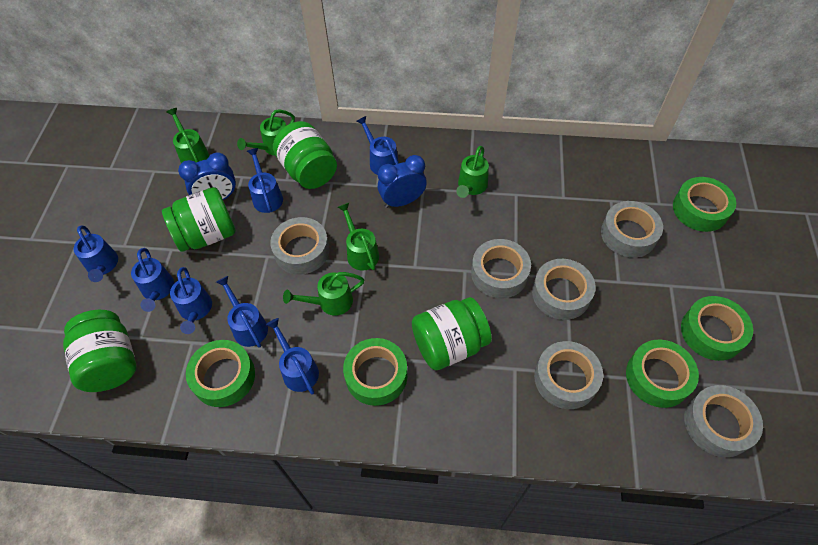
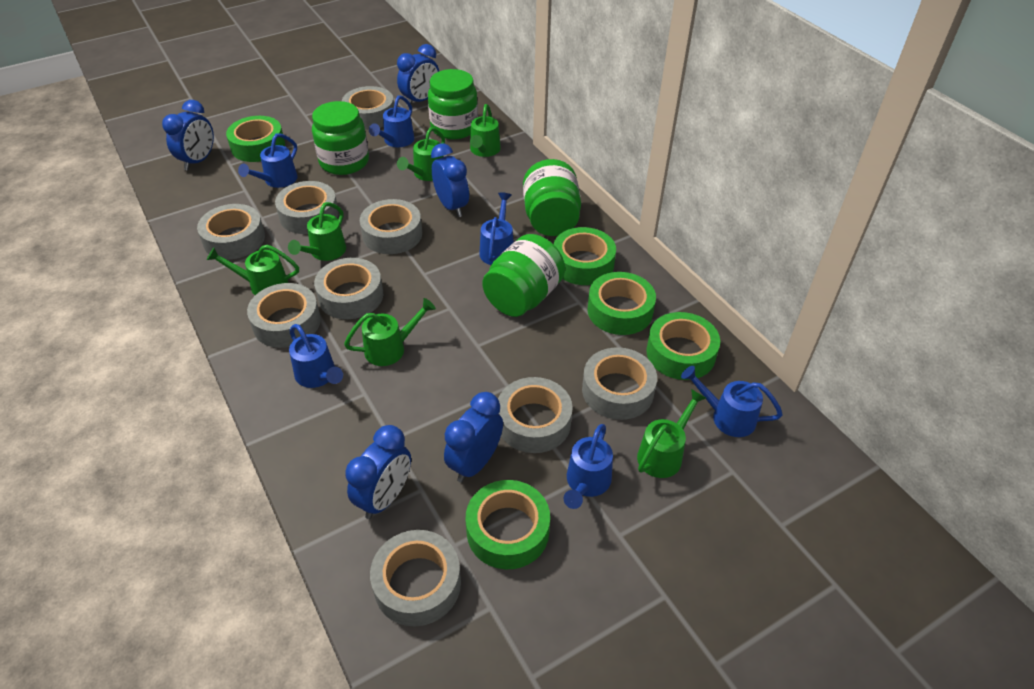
blue clock: 2 -> 5
blue watering can: 7 -> 6
green watering can: 5 -> 6
grey tape: 6 -> 9

